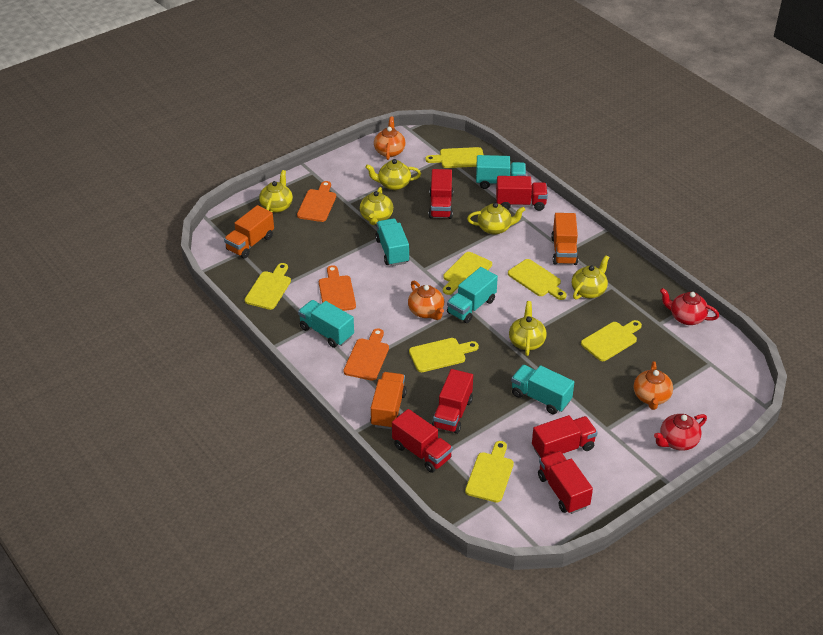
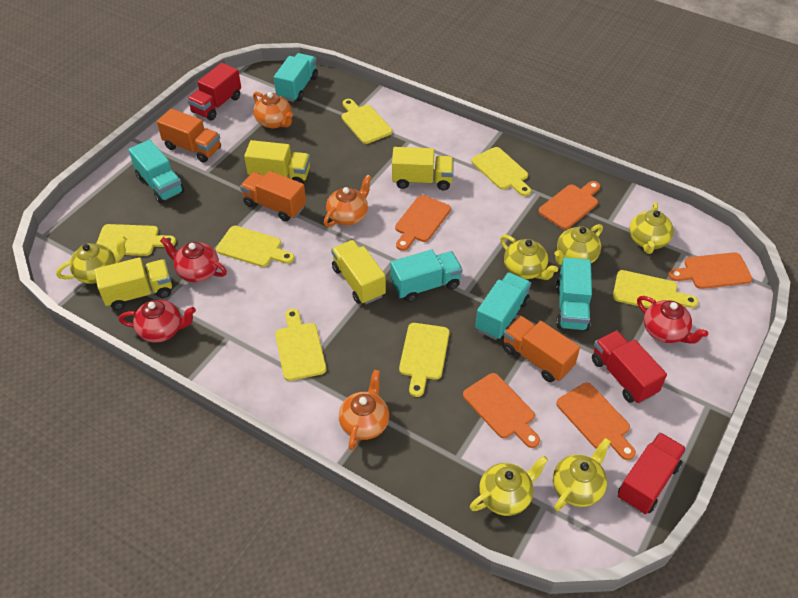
orange cutting board: 3 -> 5
red teapot: 2 -> 3
red truck: 6 -> 3
yellow truck: 0 -> 4

